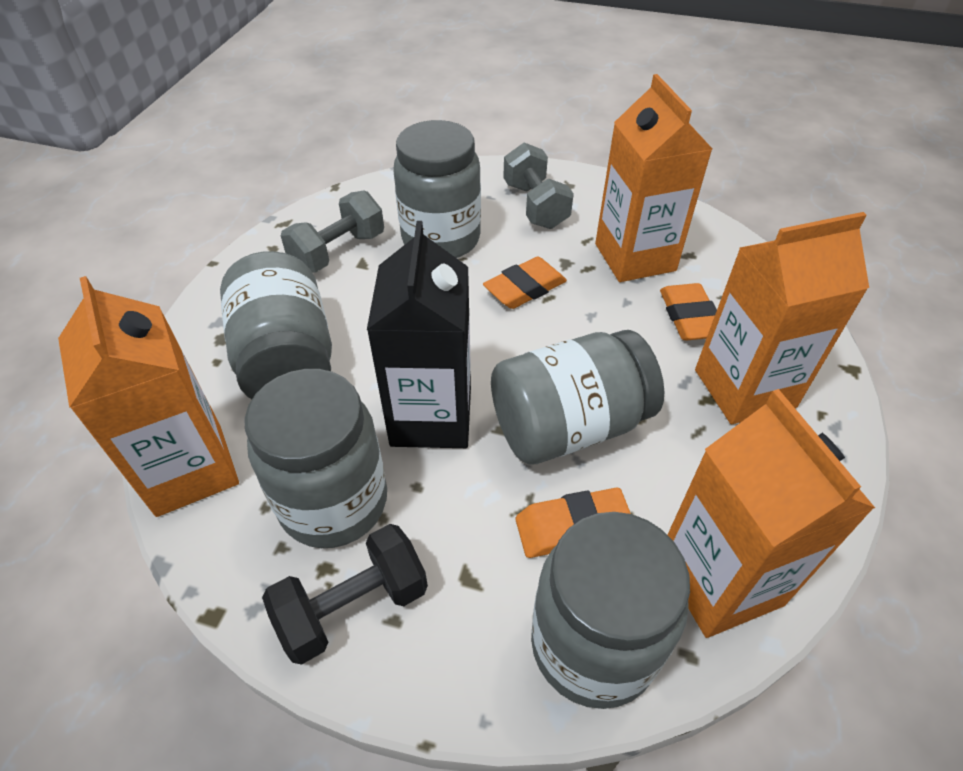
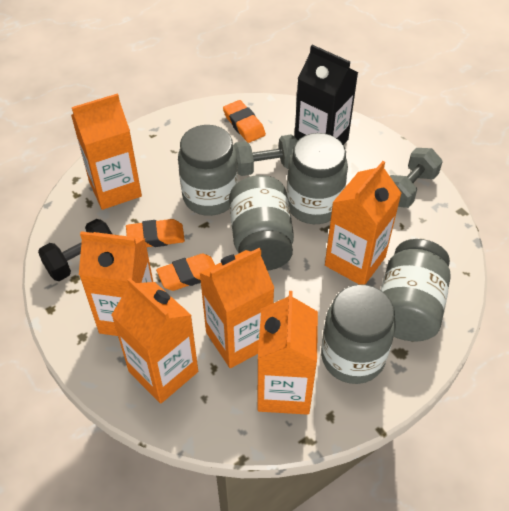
orange carton: 4 -> 6

